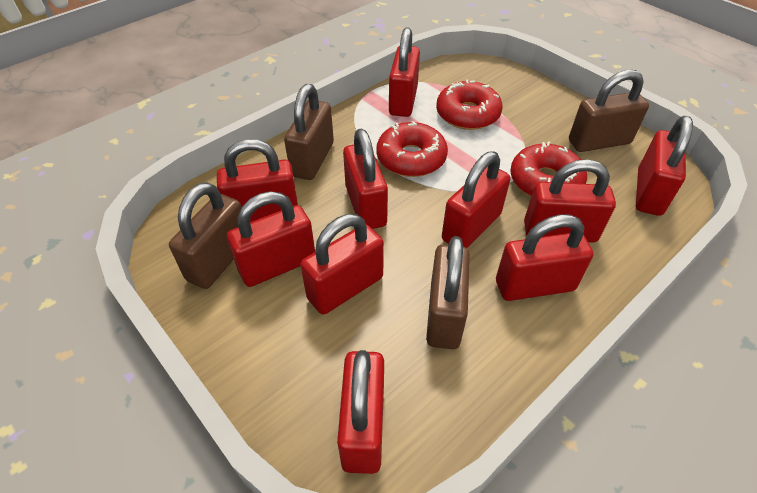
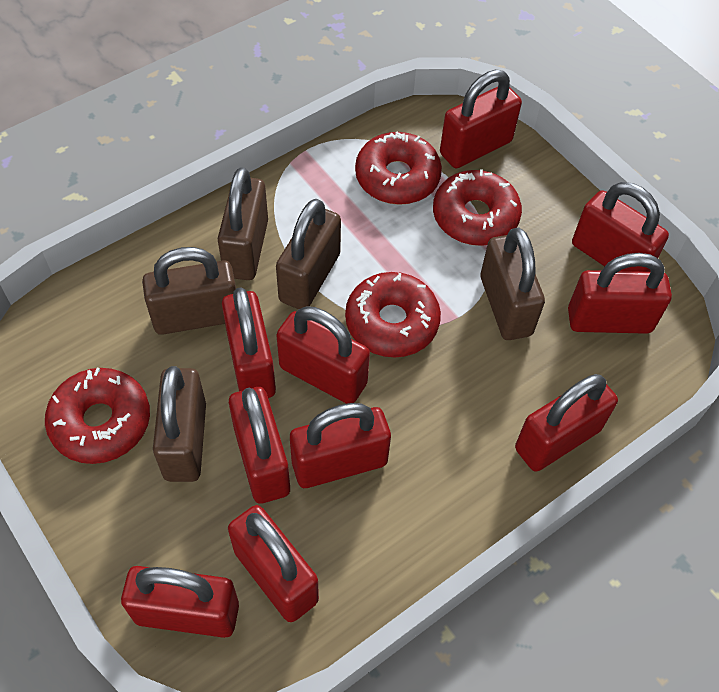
brown padlock: 4 -> 5
red donut: 3 -> 4

